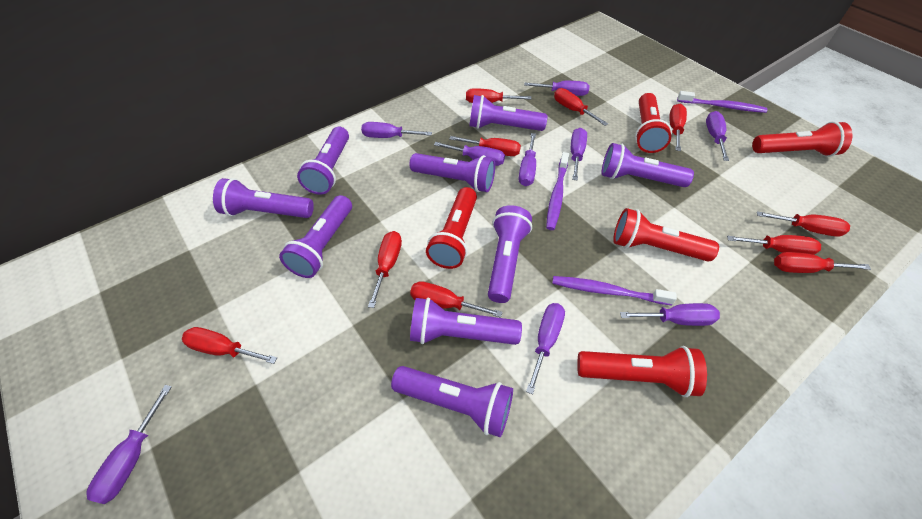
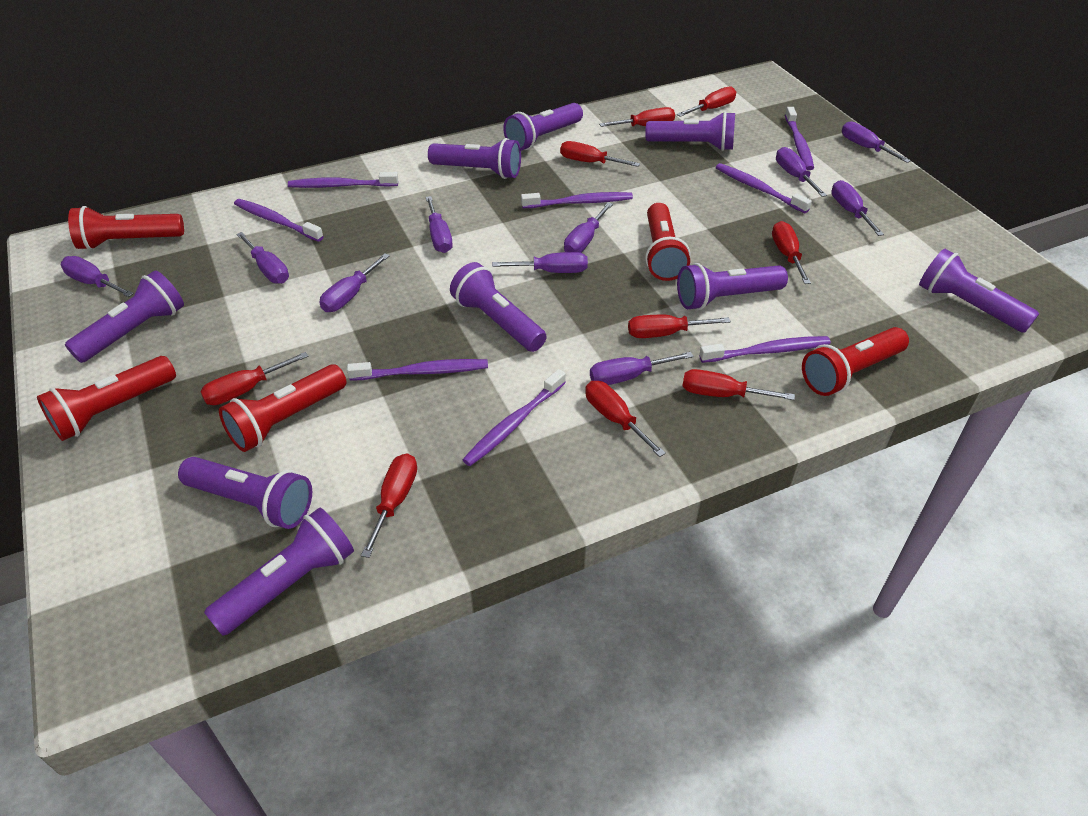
purple screwdriver: 9 -> 10
purple toothbrush: 3 -> 8
red screwdriver: 10 -> 9

